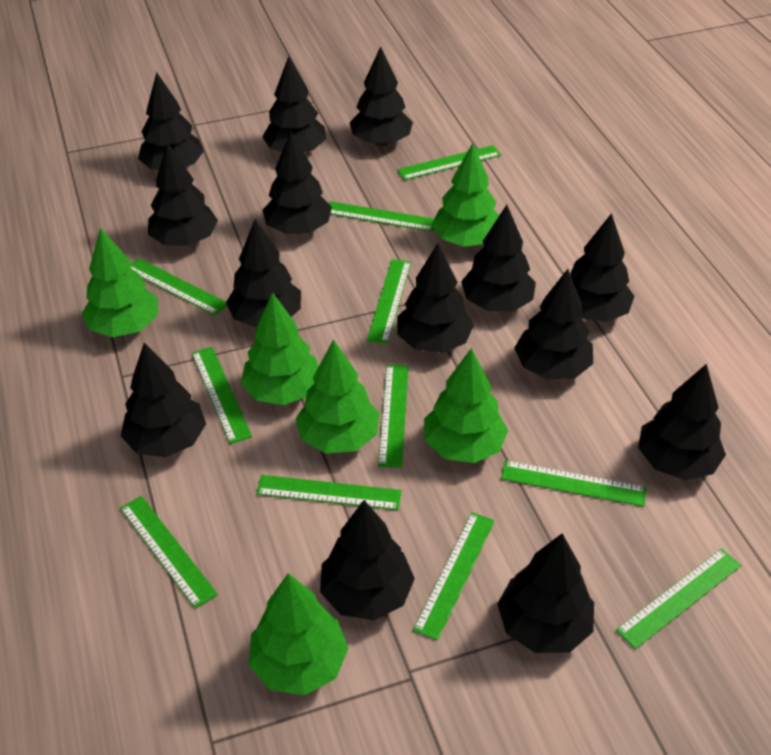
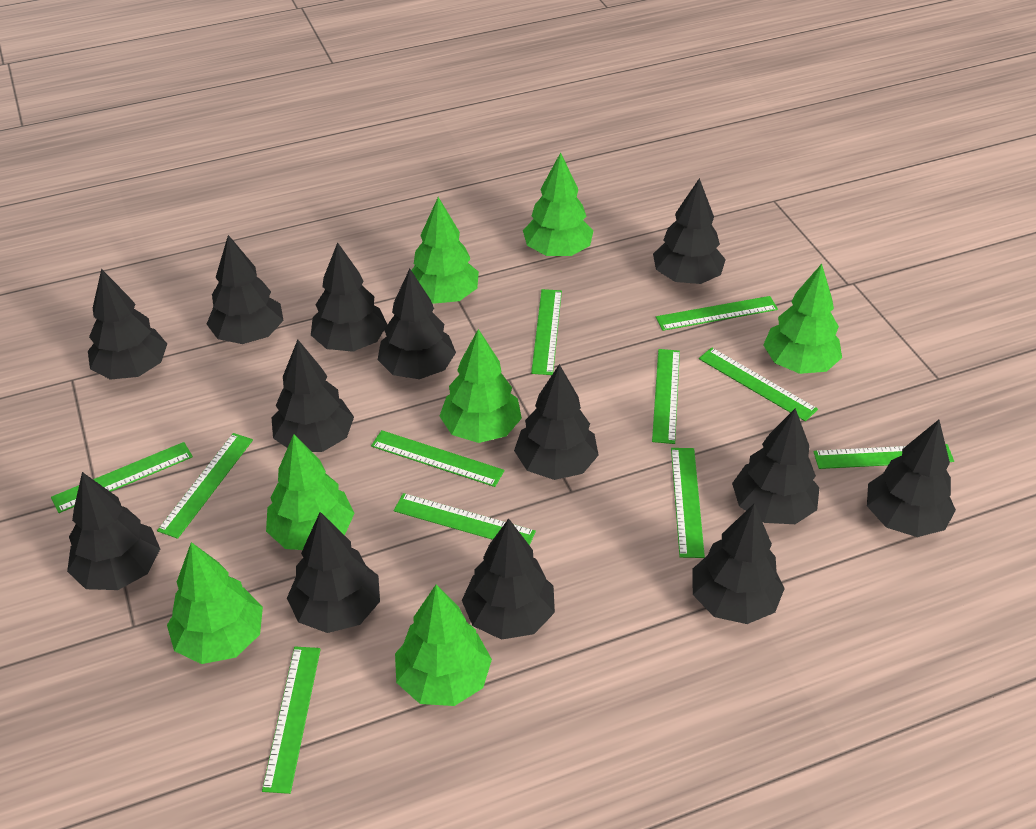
black tree: 14 -> 13
green tree: 6 -> 7

